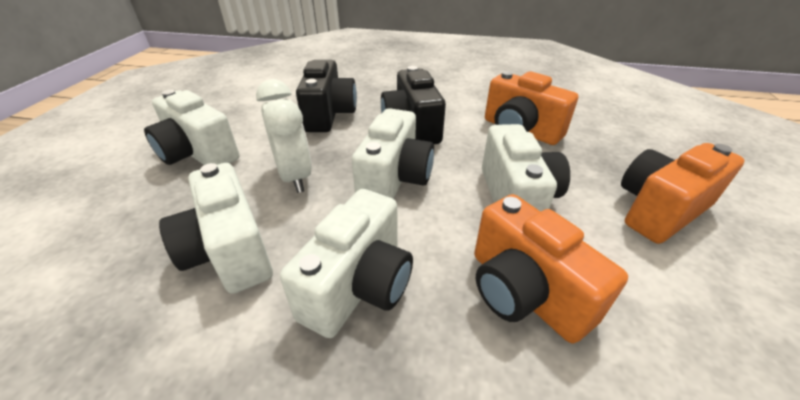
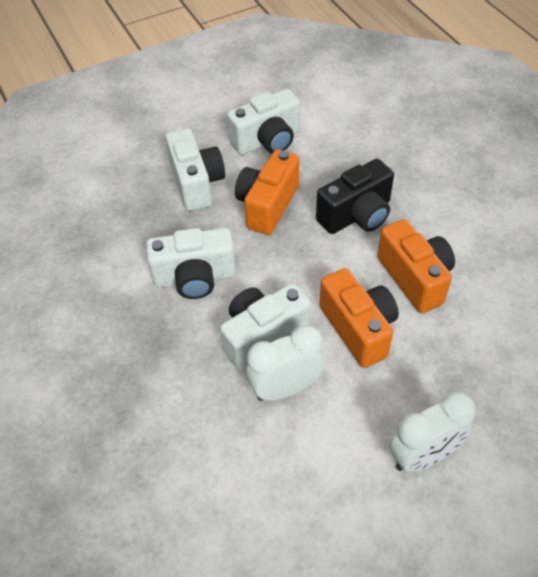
black camera: 2 -> 1
white camera: 5 -> 4
white clock: 1 -> 2

